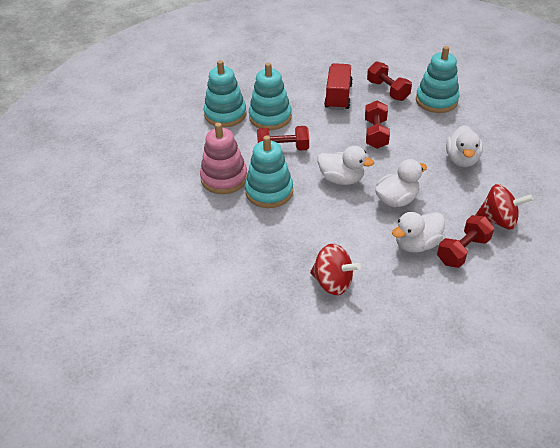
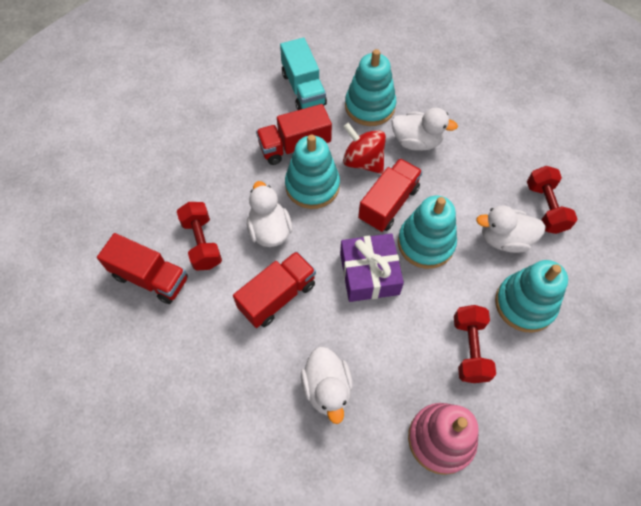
purple gift: 0 -> 1
red dumbbell: 4 -> 3
red spinning top: 2 -> 1
red truck: 1 -> 4
turquoise truck: 0 -> 1

